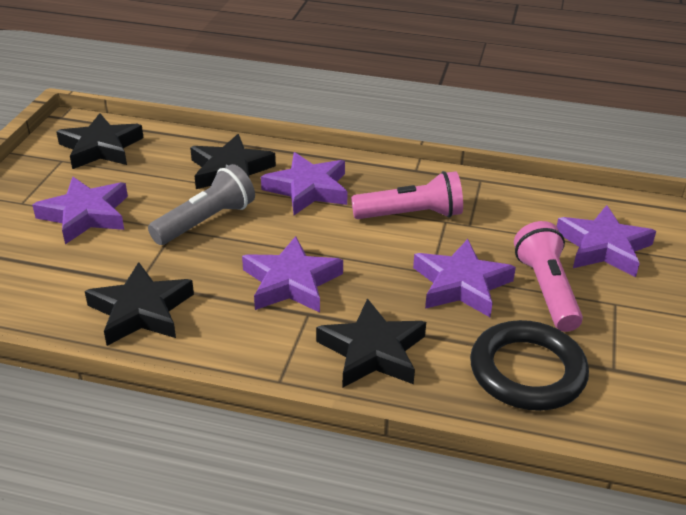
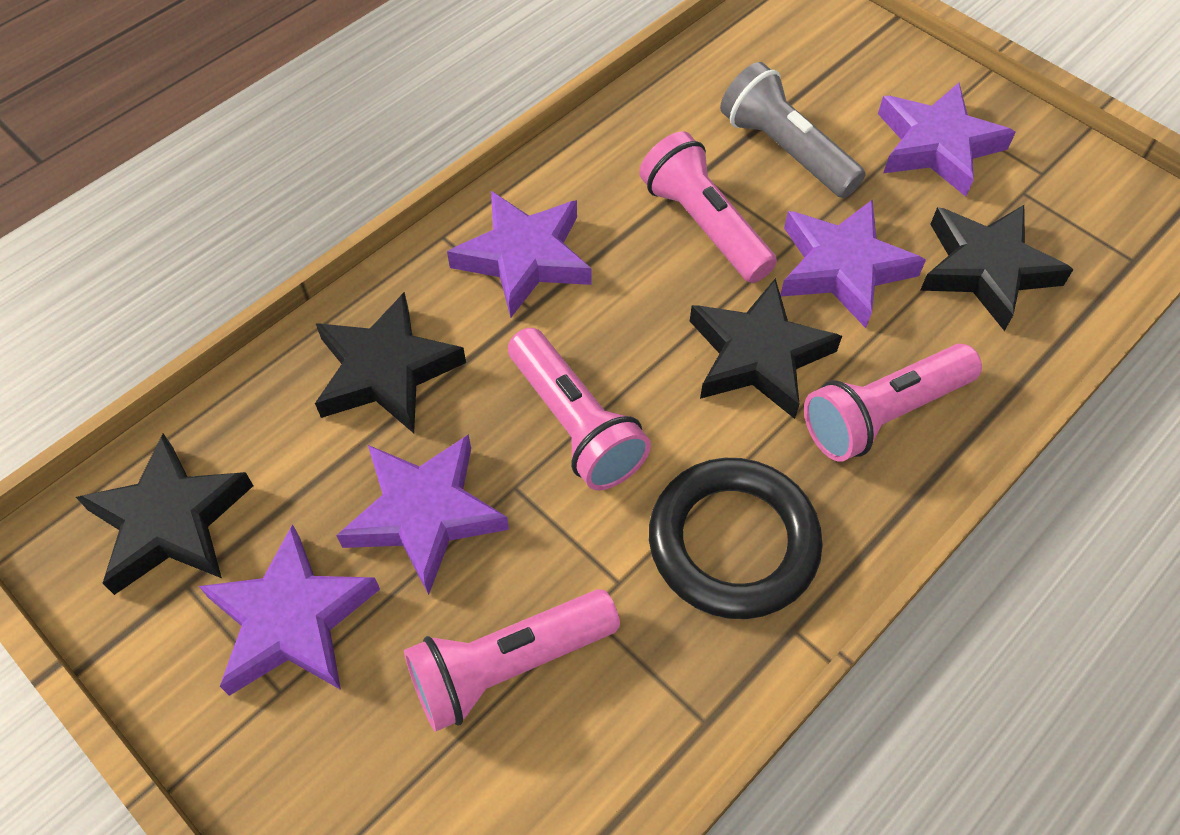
pink flashlight: 2 -> 4

